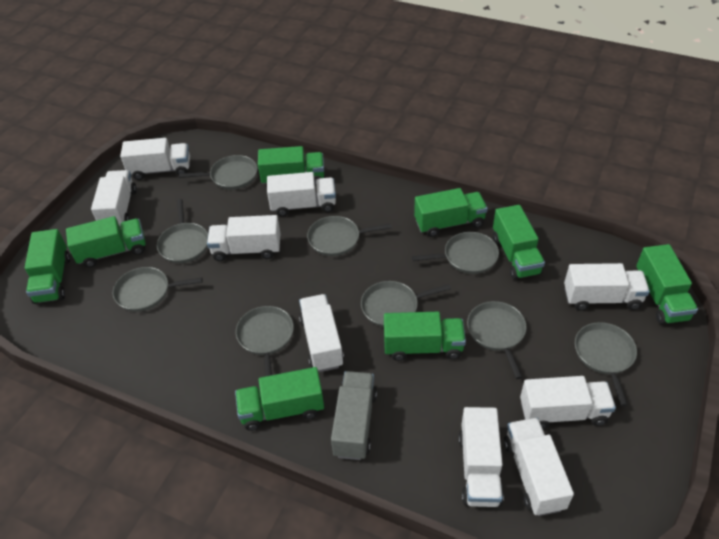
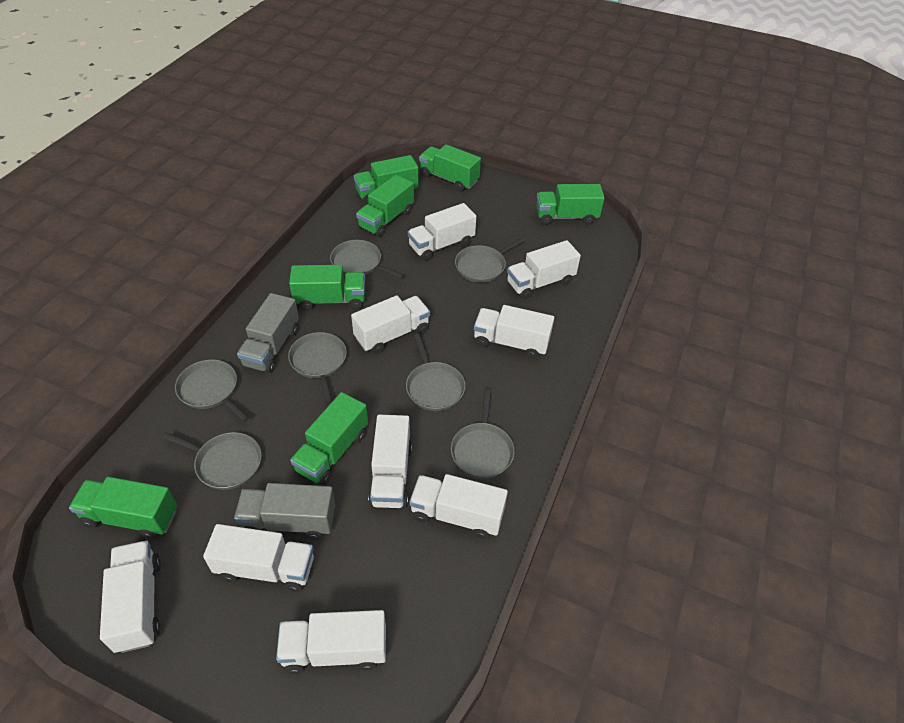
green truck: 8 -> 7
grey pan: 9 -> 7
grey truck: 1 -> 2

